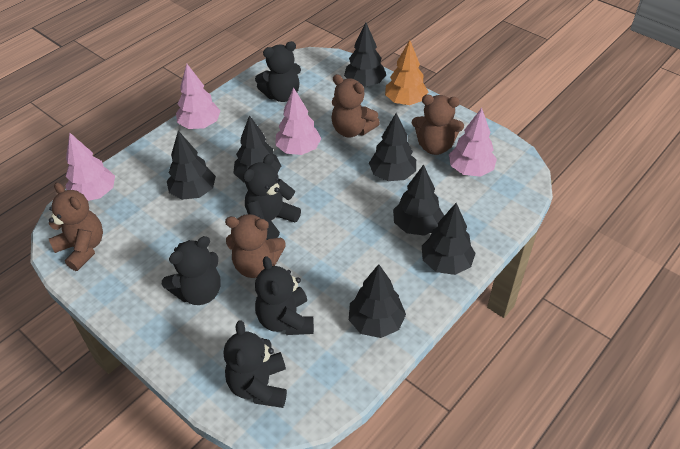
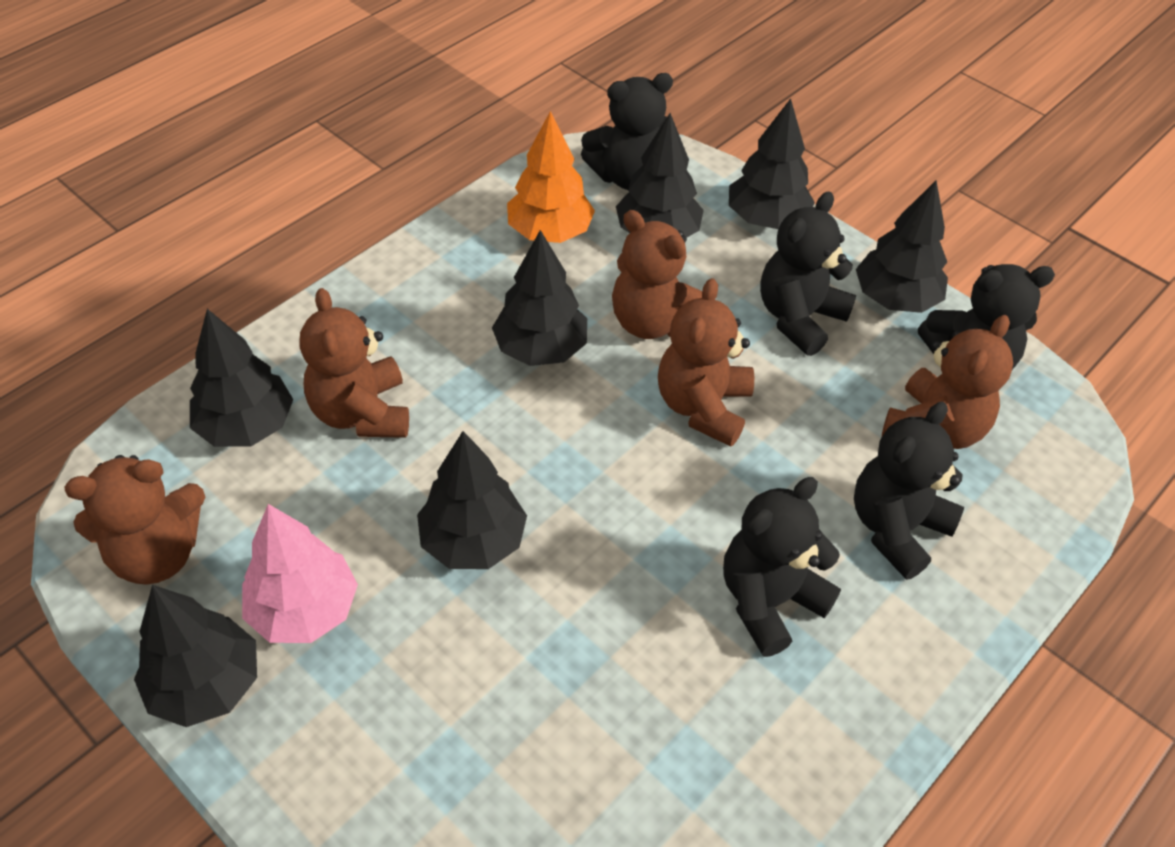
brown teddy bear: 4 -> 5
pink tree: 4 -> 1

